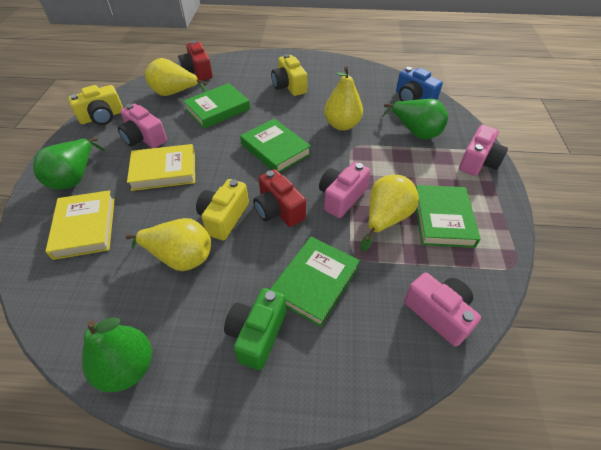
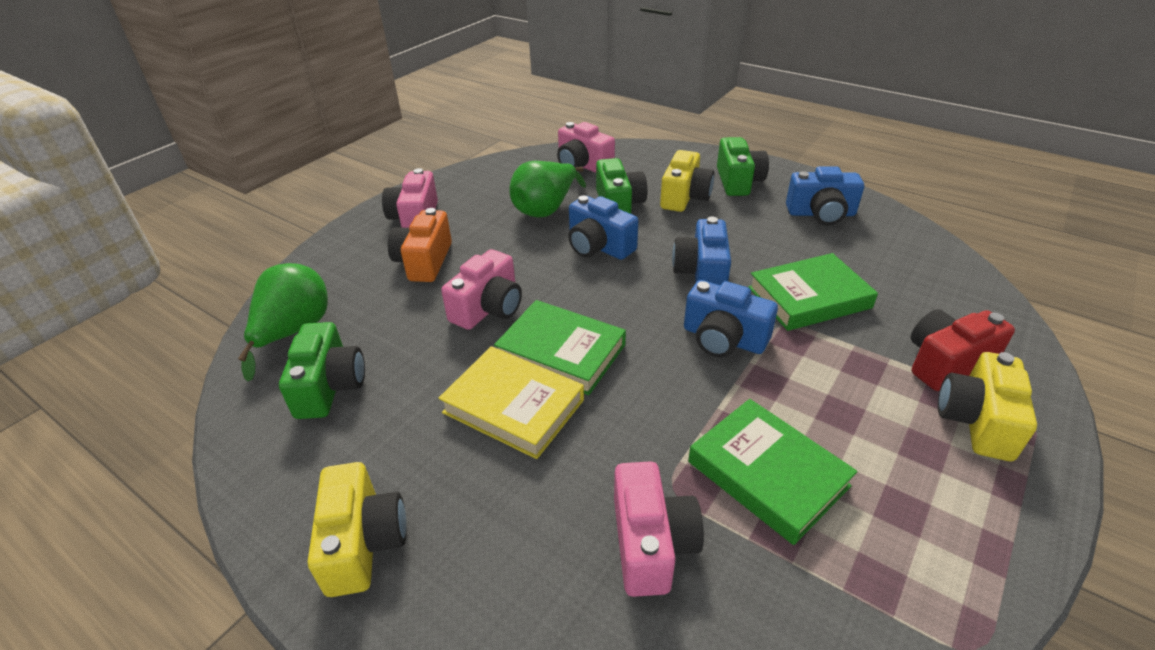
blue camera: 1 -> 4
green book: 4 -> 3
green camera: 1 -> 3
green pear: 3 -> 2
orange camera: 0 -> 1
red camera: 2 -> 1
yellow book: 2 -> 1
yellow pear: 4 -> 0

